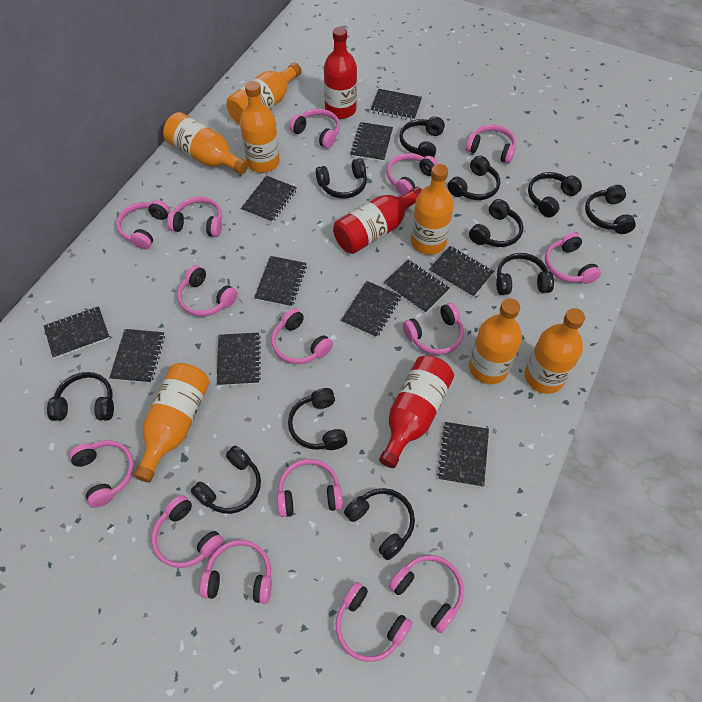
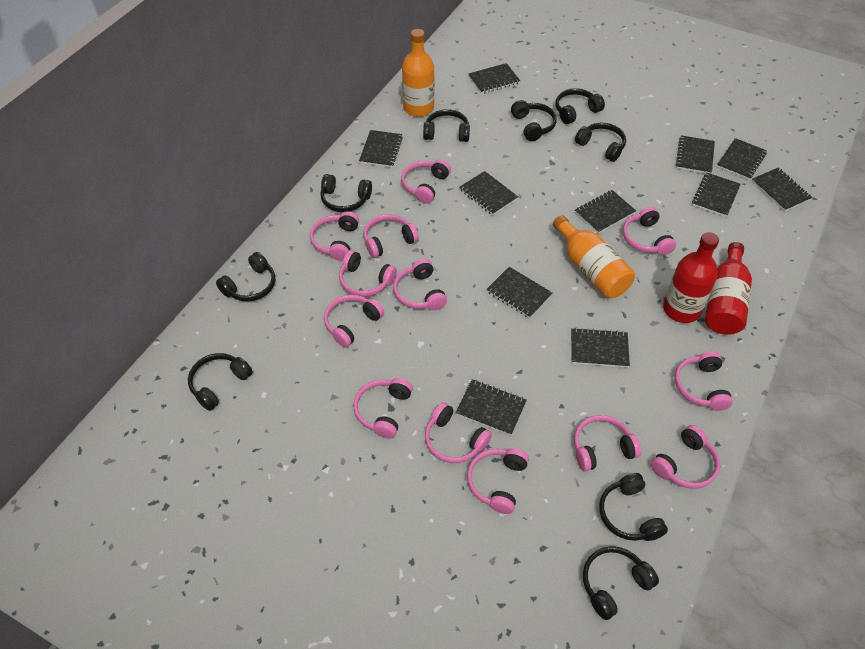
black headphones: 11 -> 9
orange bottle: 7 -> 2
pink headphones: 15 -> 13
red bottle: 3 -> 2

